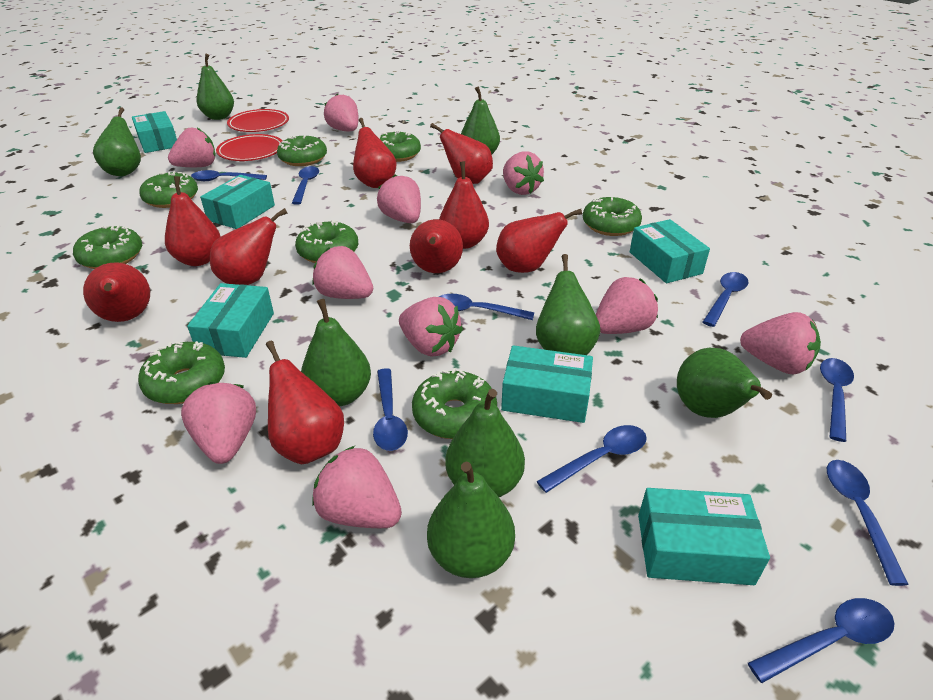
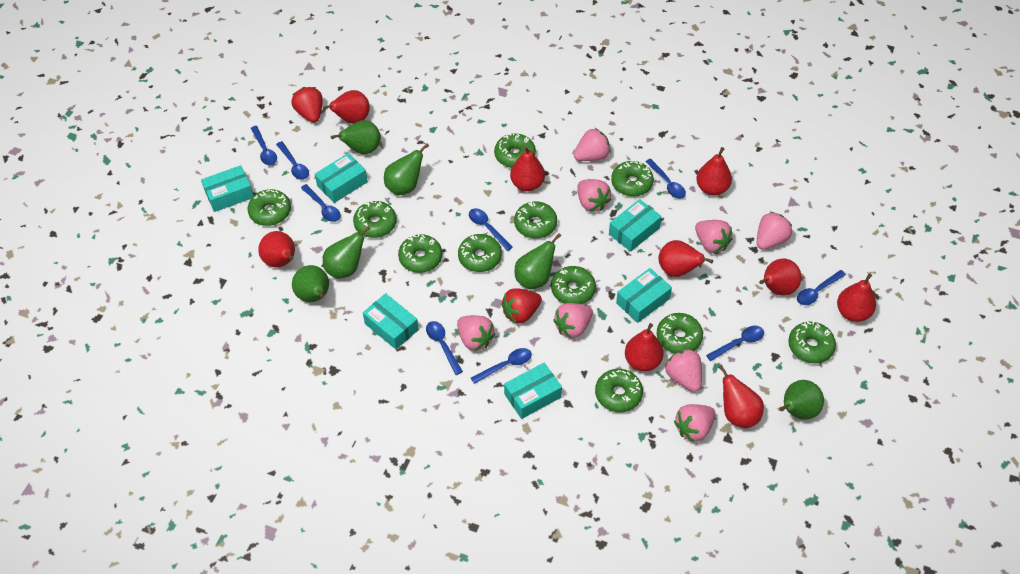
green donut: 8 -> 11
green pear: 8 -> 6
pink strawberry: 10 -> 8
red plate: 2 -> 0
red strawberry: 0 -> 2

